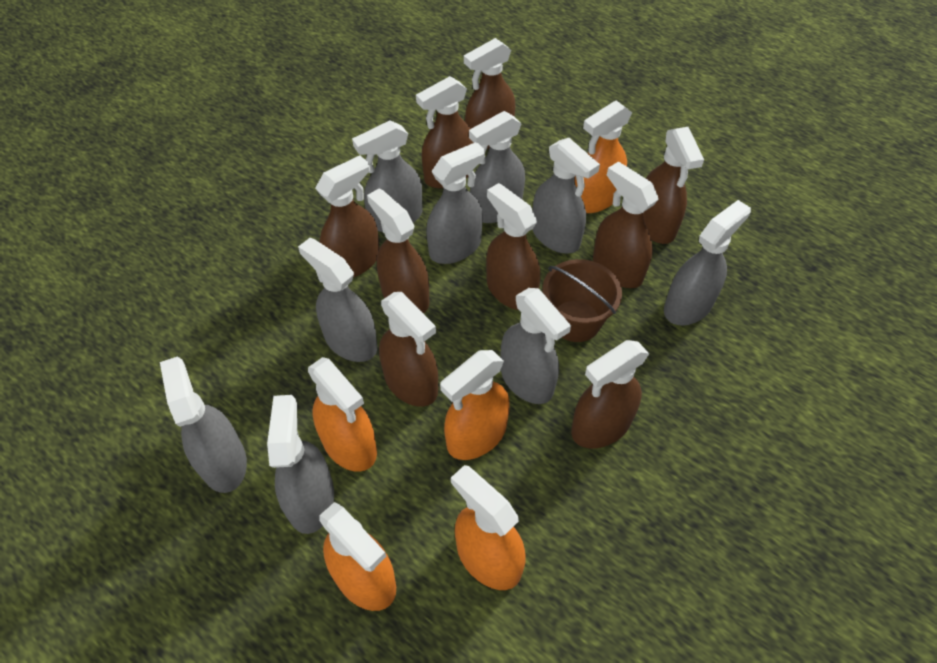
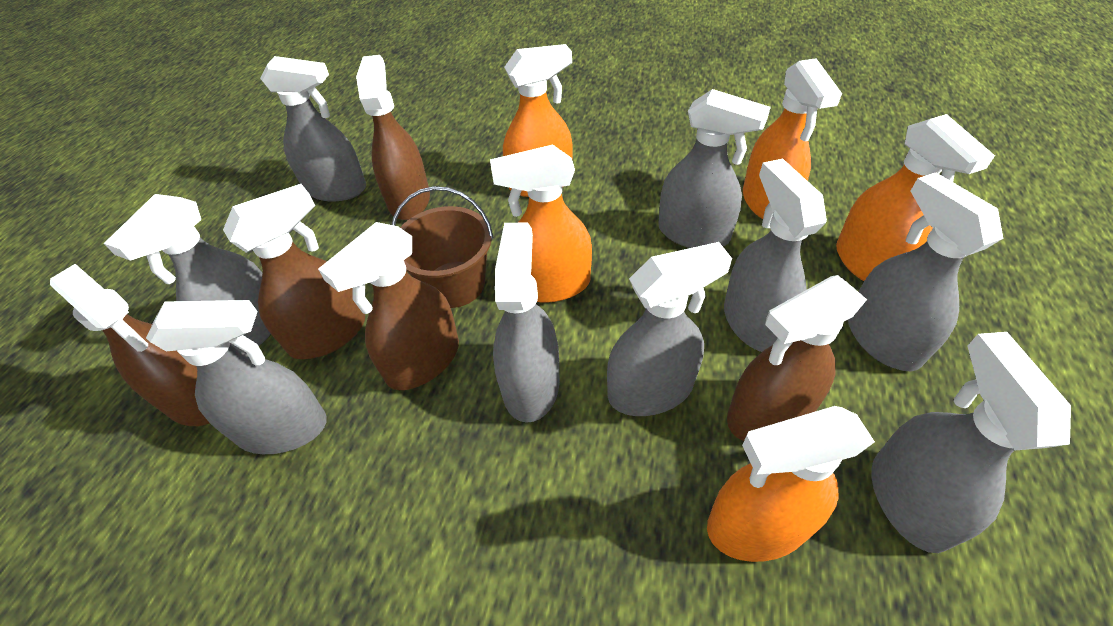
brown spray bottle: 9 -> 5

